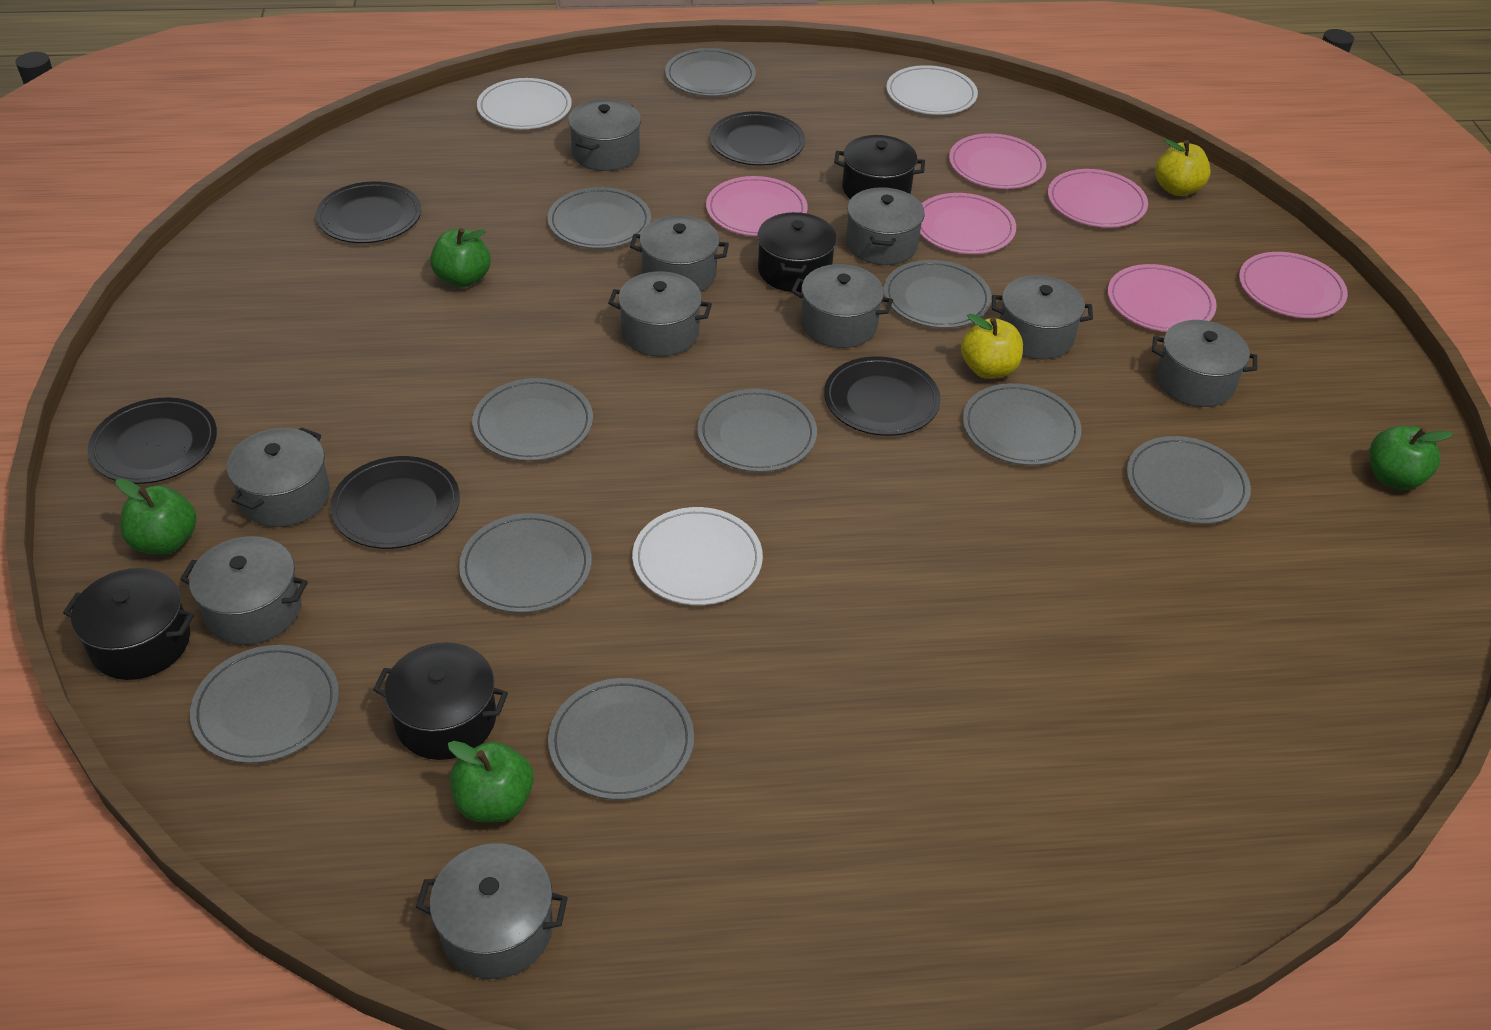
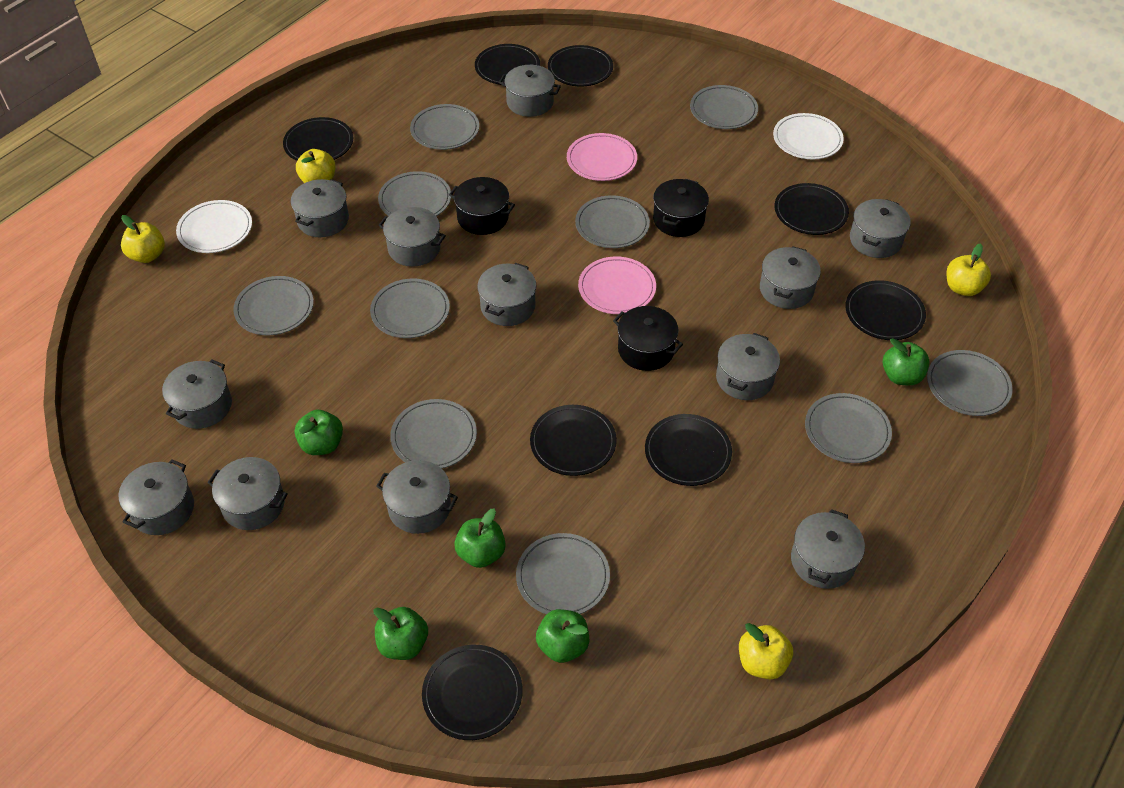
black plate: 5 -> 8
black pot: 4 -> 3
green apple: 4 -> 5
grey pot: 10 -> 12
pink plate: 6 -> 2
white plate: 3 -> 2
yellow apple: 2 -> 4

